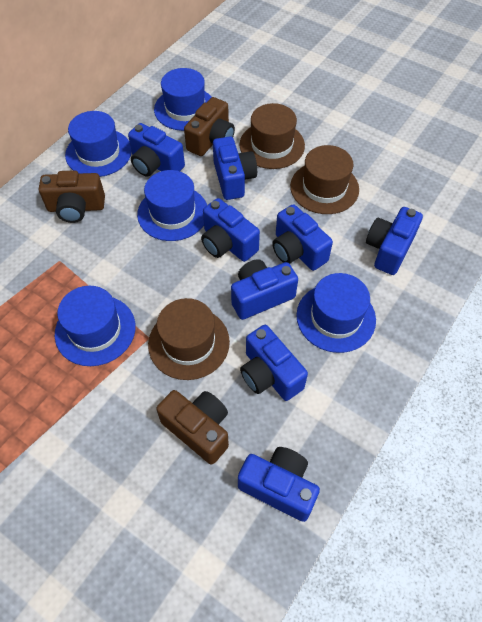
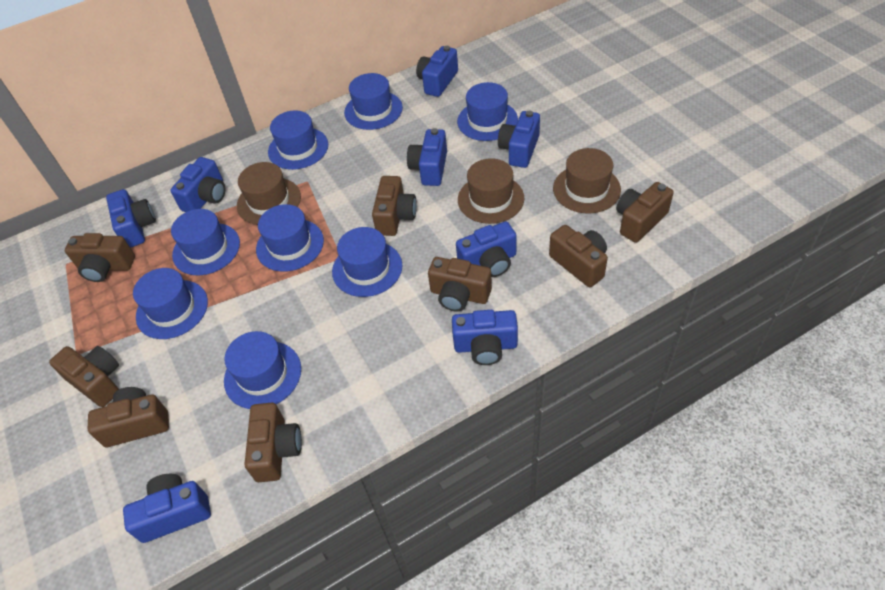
blue hat: 5 -> 8
brown camera: 3 -> 8

